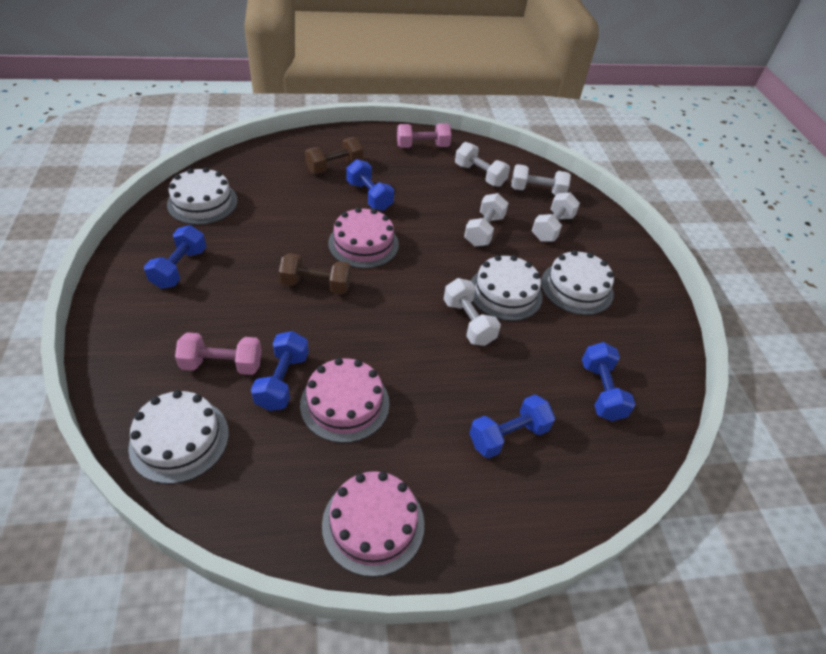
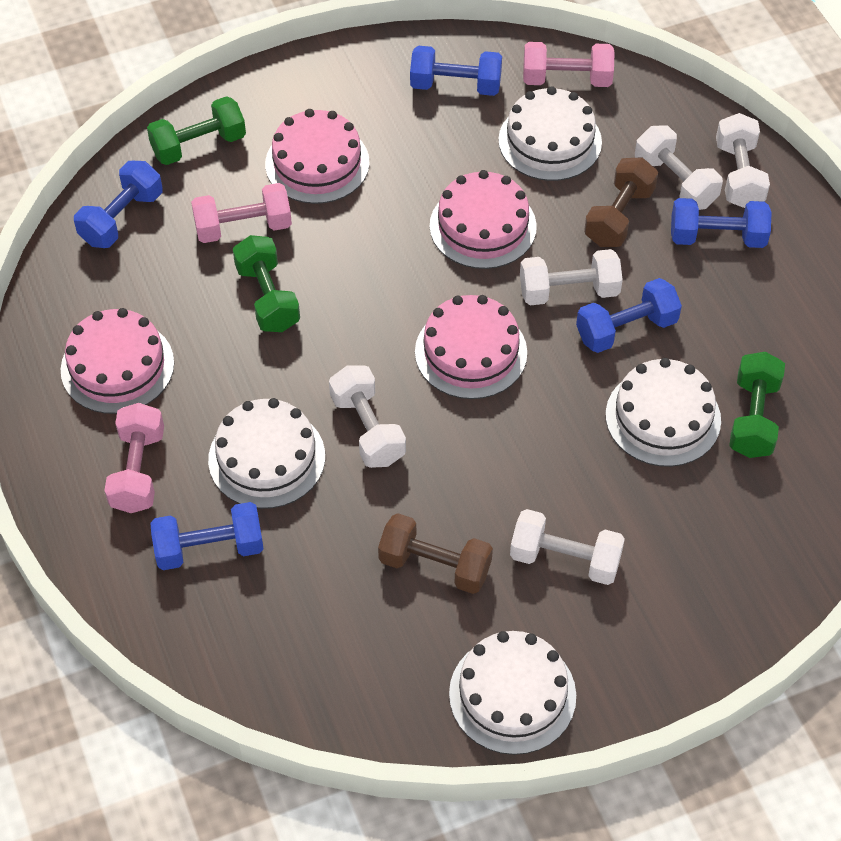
green dumbbell: 0 -> 3
pink cake: 3 -> 4
pink dumbbell: 2 -> 3

